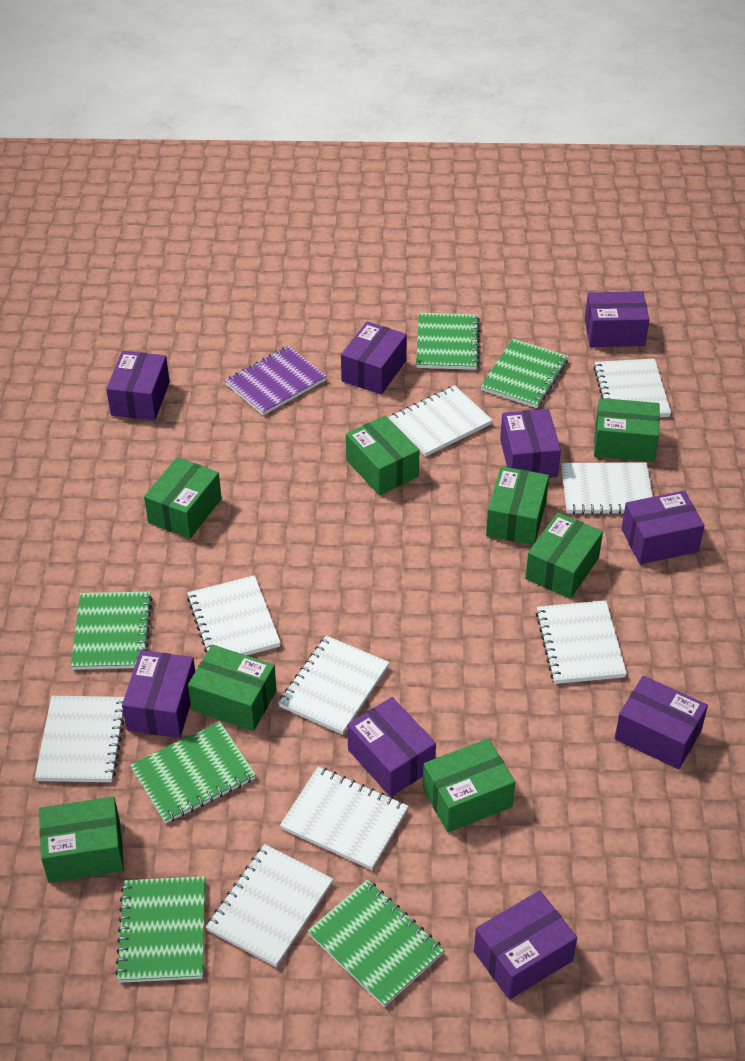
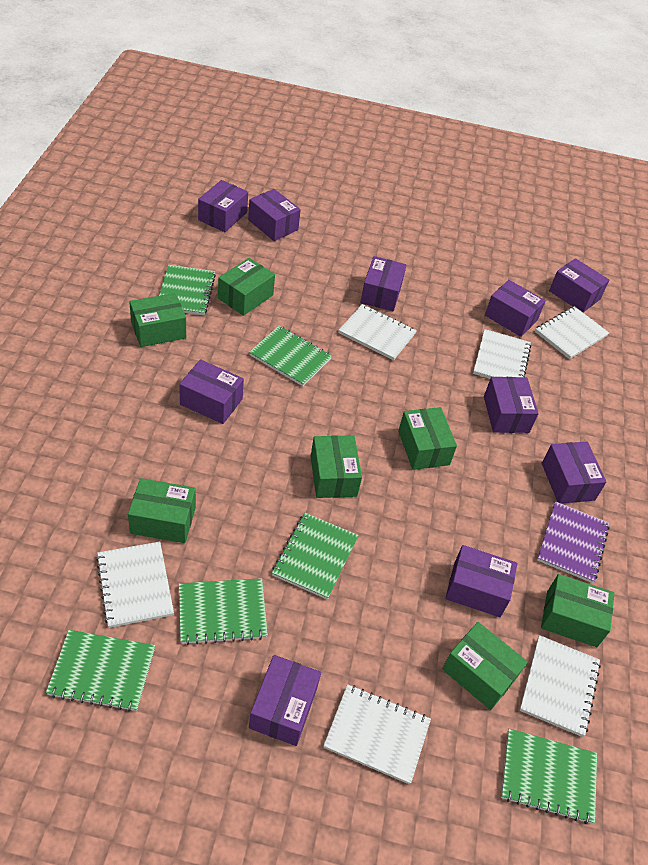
green box: 8 -> 7
purple box: 9 -> 10
white notebook: 9 -> 6

